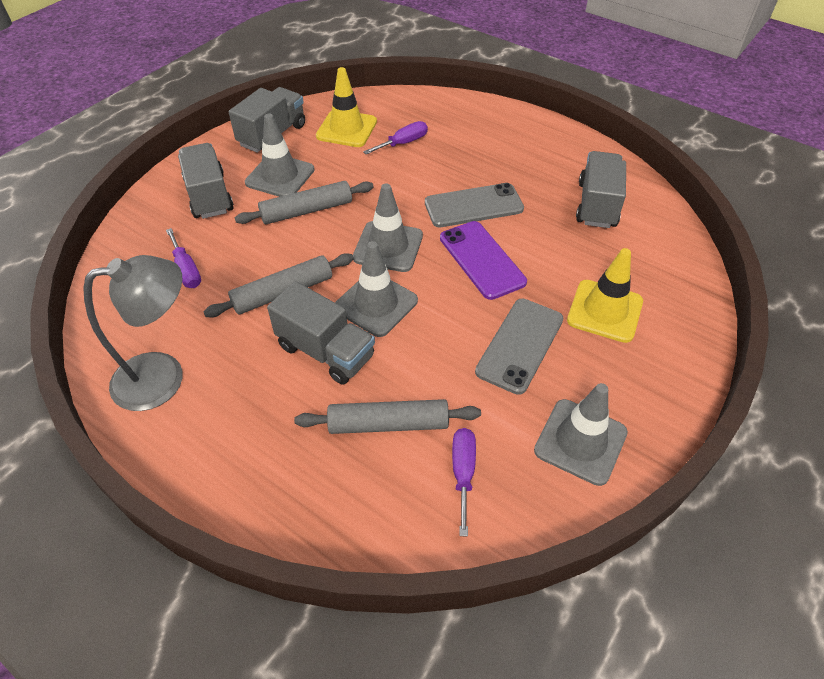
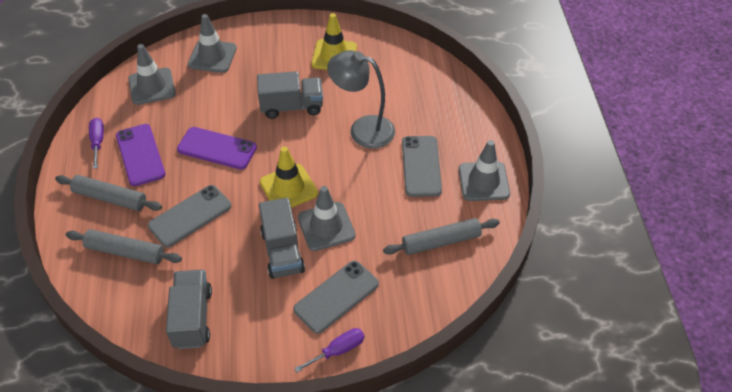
grey phone: 2 -> 3
grey truck: 4 -> 3
purple phone: 1 -> 2
purple screwdriver: 3 -> 2

